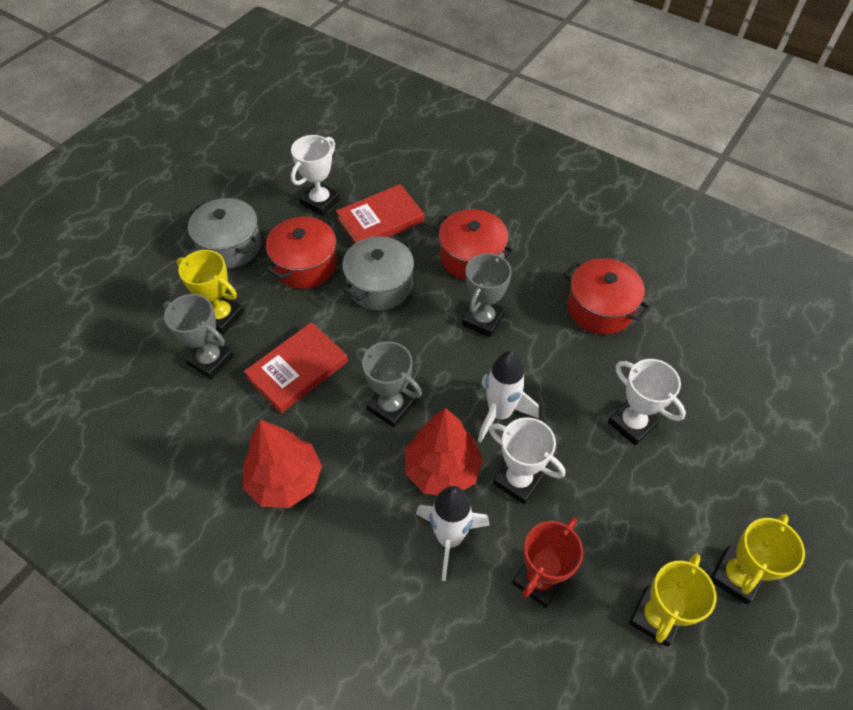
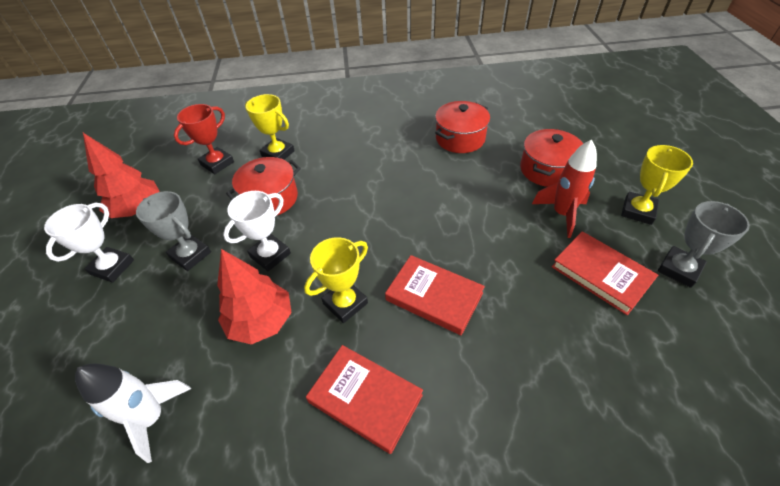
grey pot: 2 -> 0
grey trophy: 3 -> 2
red book: 2 -> 3
red rocket: 0 -> 1
white rocket: 2 -> 1
white trophy: 3 -> 2

